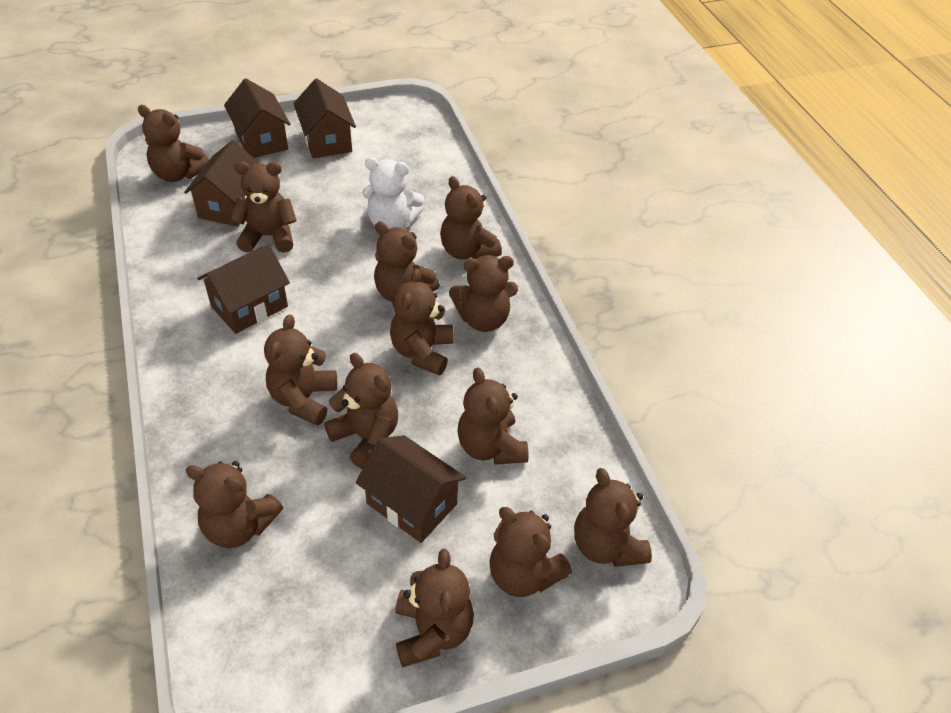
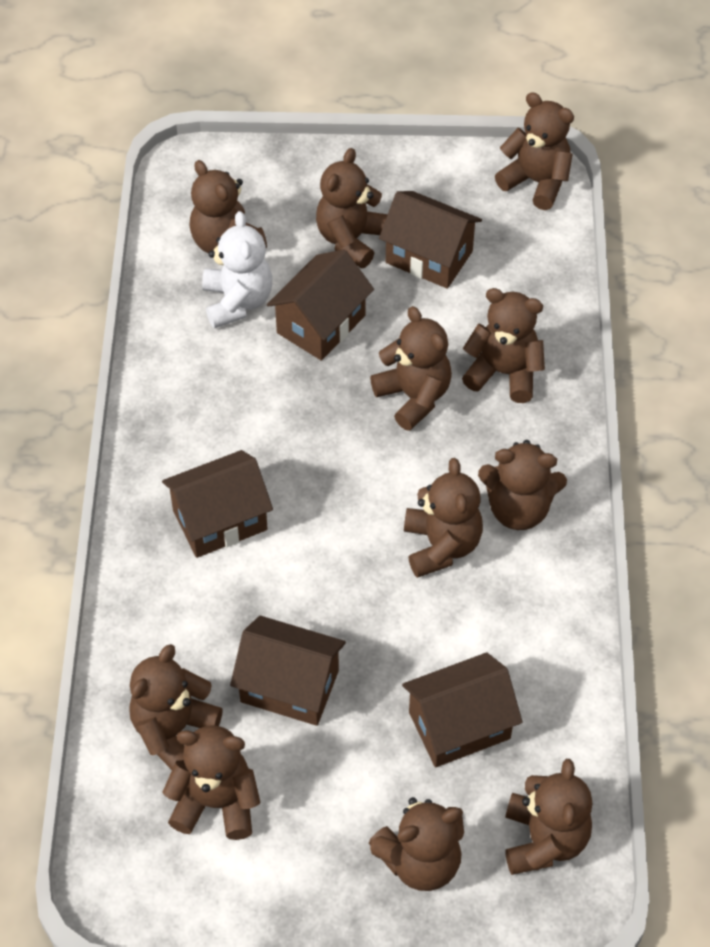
brown teddy bear: 13 -> 11

